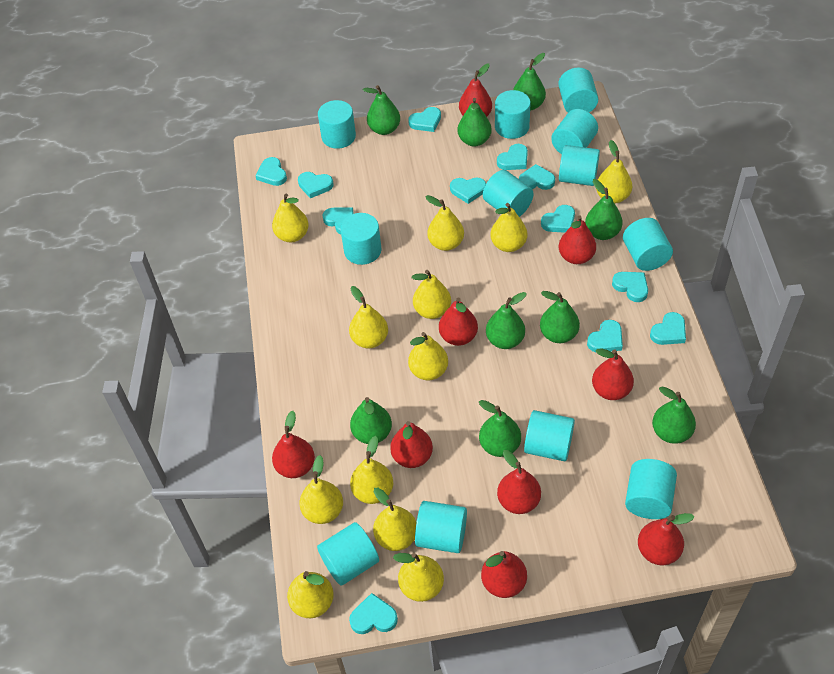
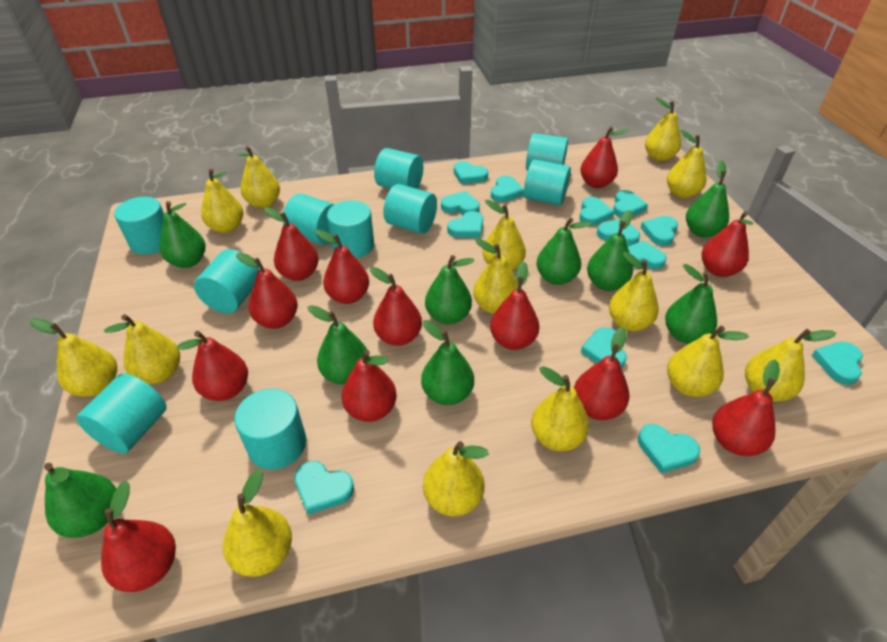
red pear: 9 -> 12
turquoise cylinder: 12 -> 10
turquoise heart: 12 -> 13
yellow pear: 12 -> 14

